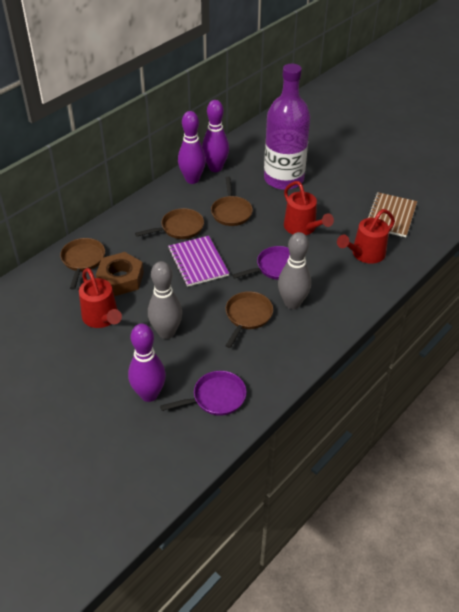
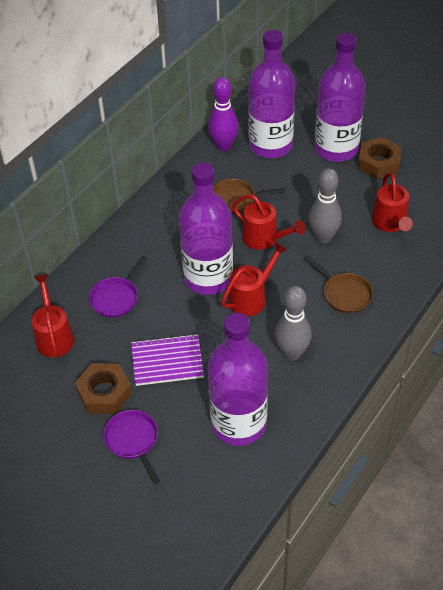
brown notebook: 1 -> 0
brown nut: 1 -> 2
brown pan: 4 -> 2
purple bottle: 1 -> 4
purple bowling pin: 3 -> 1
red watering can: 3 -> 4

